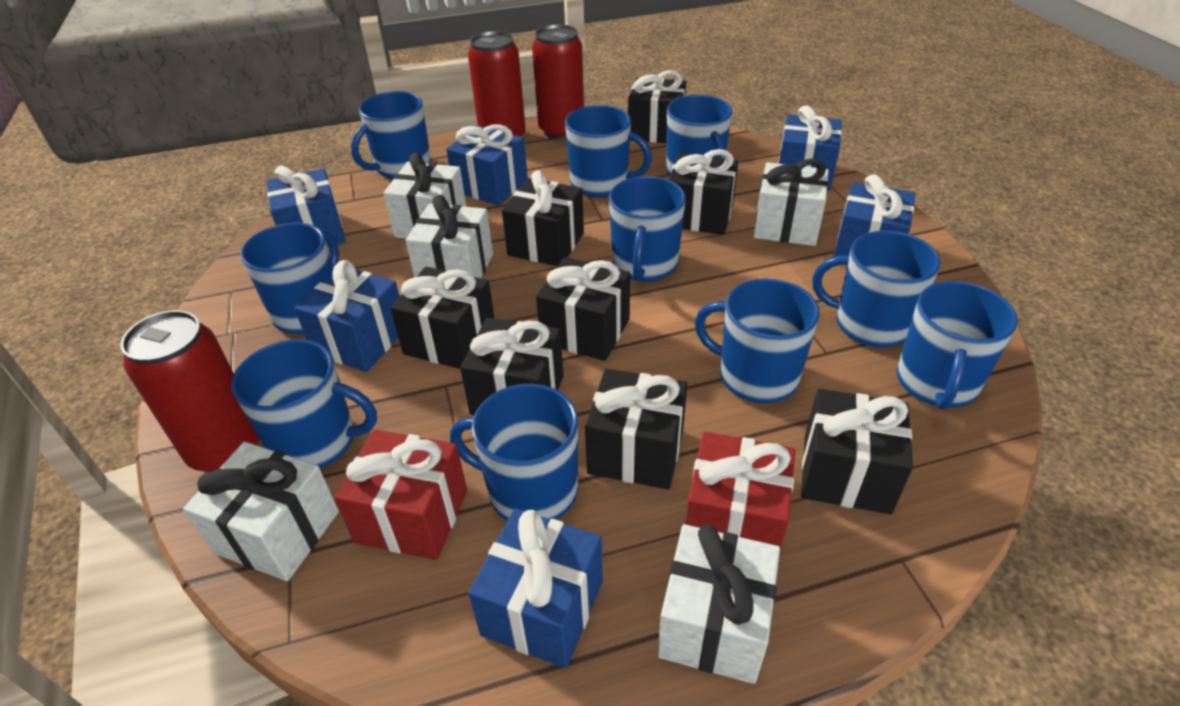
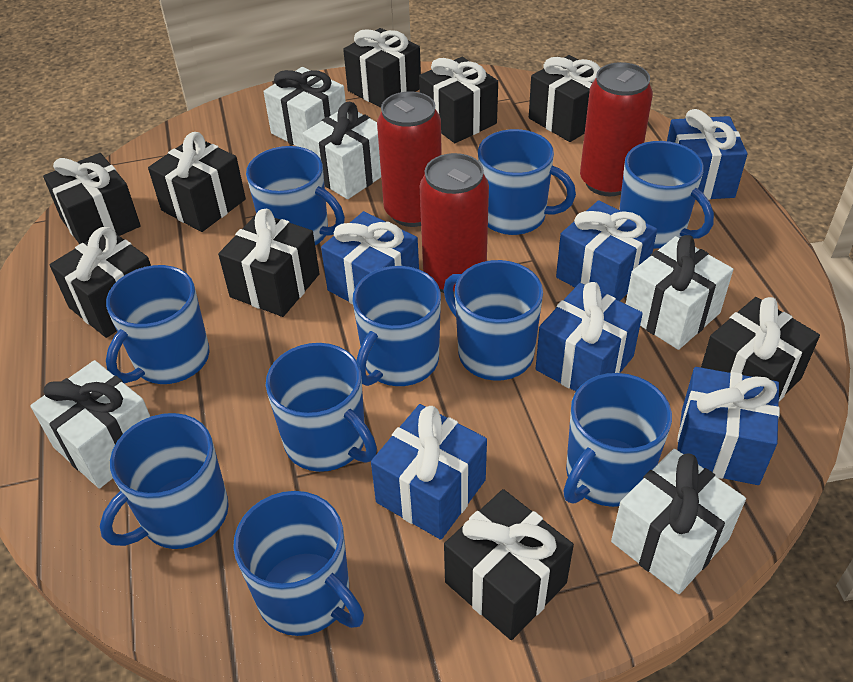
black gift: 8 -> 9
red gift: 2 -> 0

